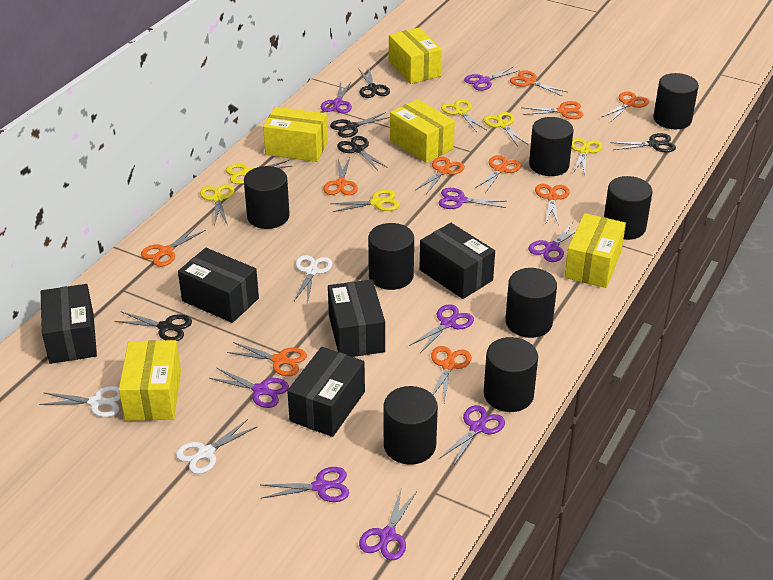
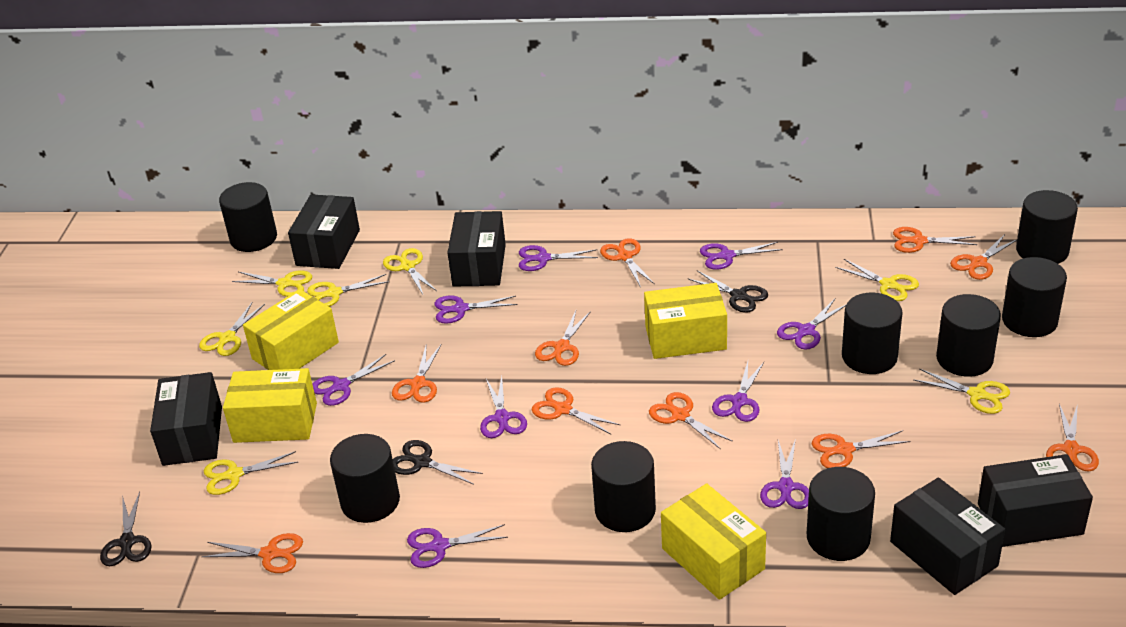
black scissors: 5 -> 3
white scissors: 3 -> 0
yellow box: 5 -> 4
yellow scissors: 6 -> 7

